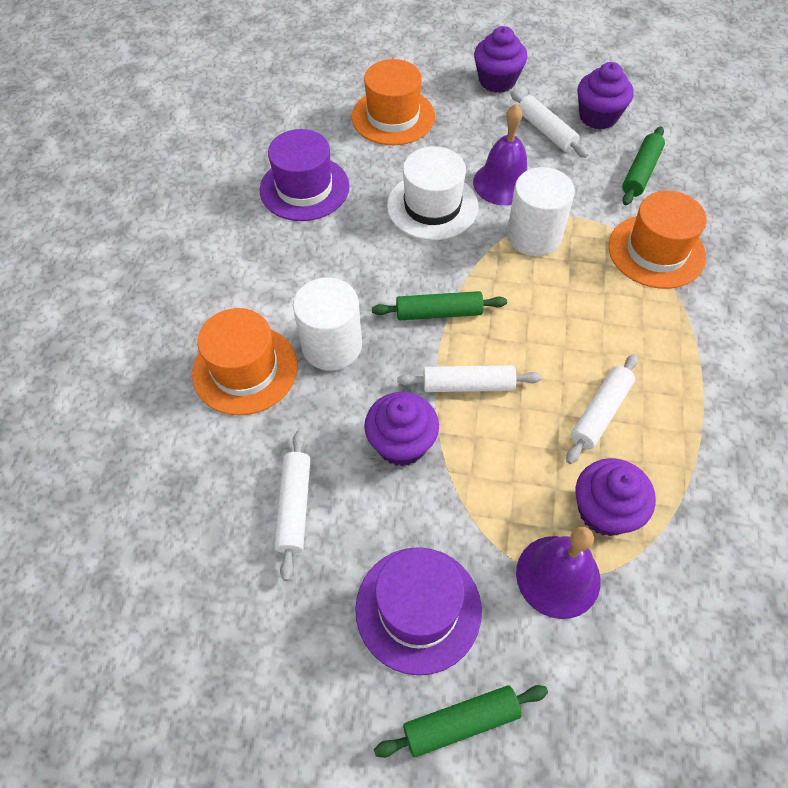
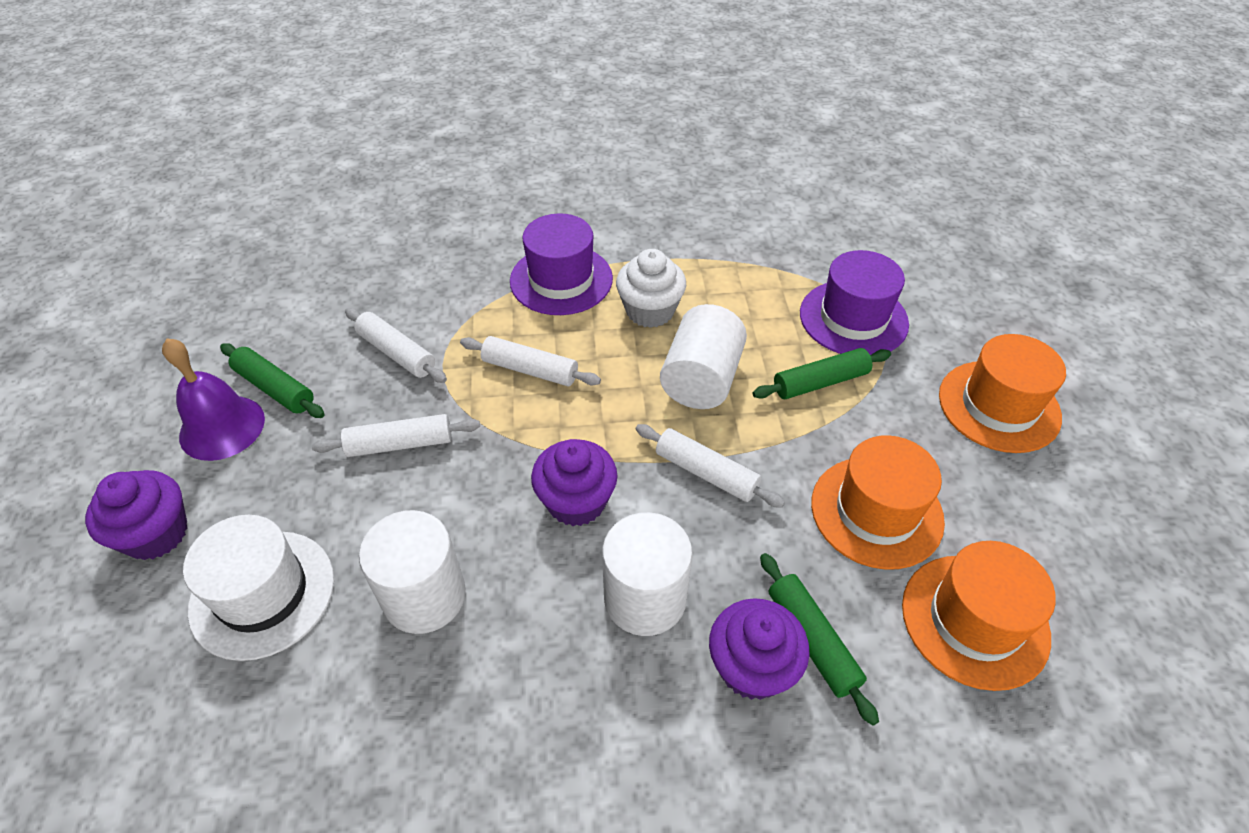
purple bell: 2 -> 1
purple cupcake: 4 -> 3
white cupcake: 0 -> 1
white cylinder: 2 -> 3

